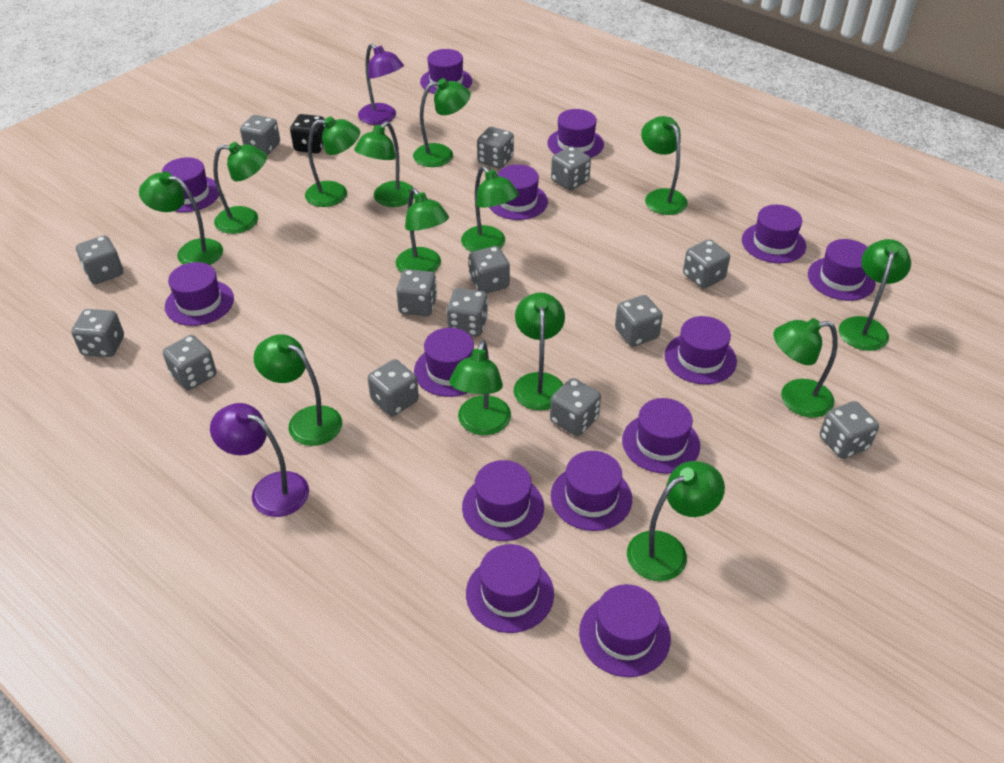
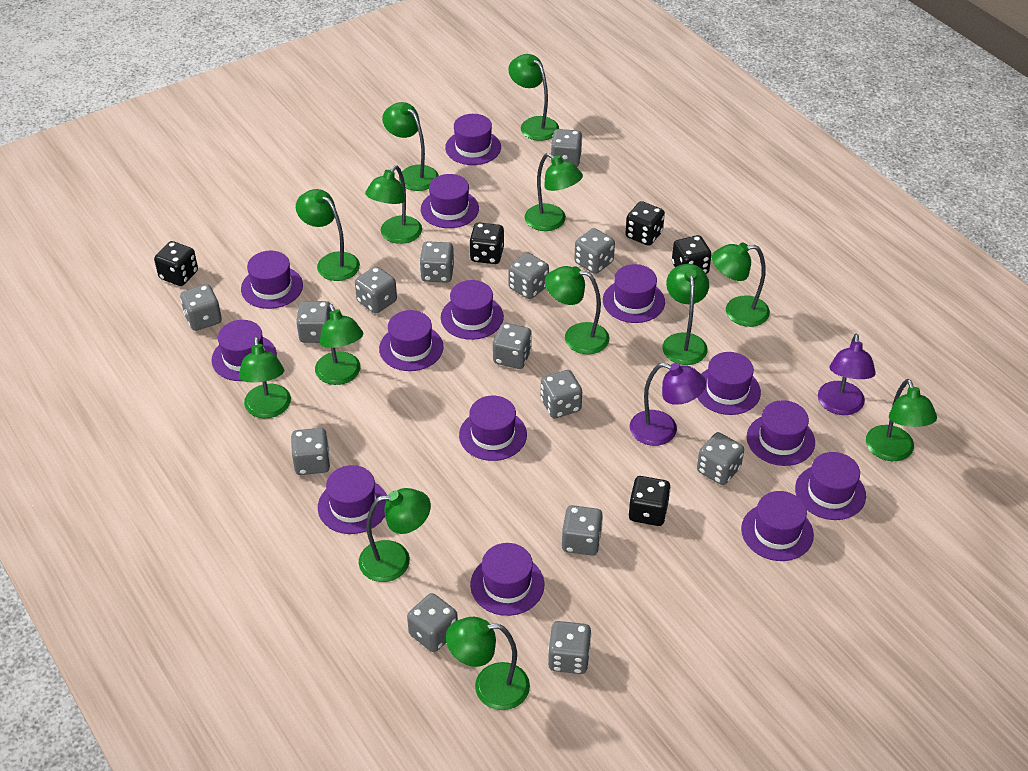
black dice: 1 -> 5
green lamp: 14 -> 13

